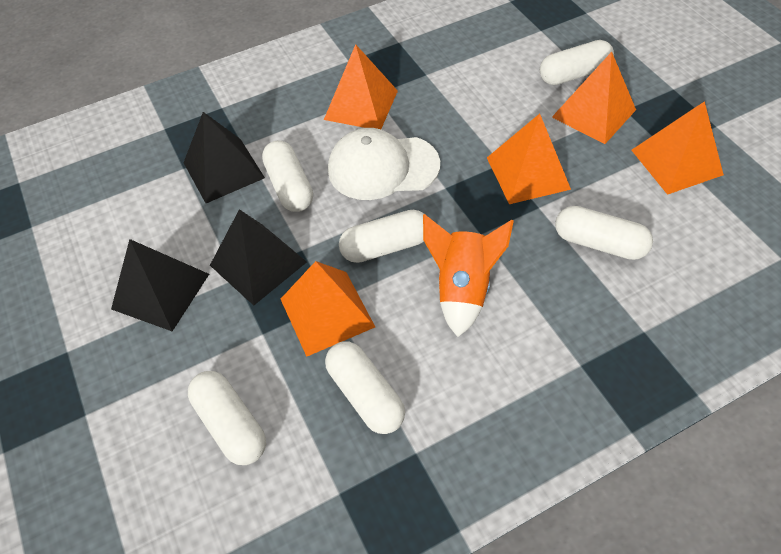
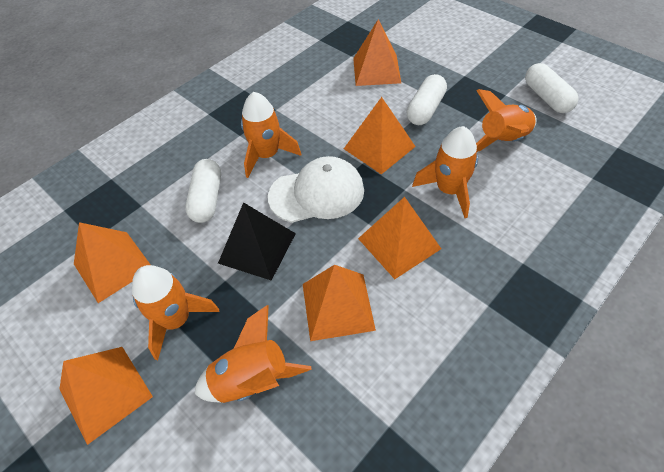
black pyramid: 3 -> 1
orange pyramid: 5 -> 6
orange rocket: 1 -> 5
white capsule: 6 -> 3

